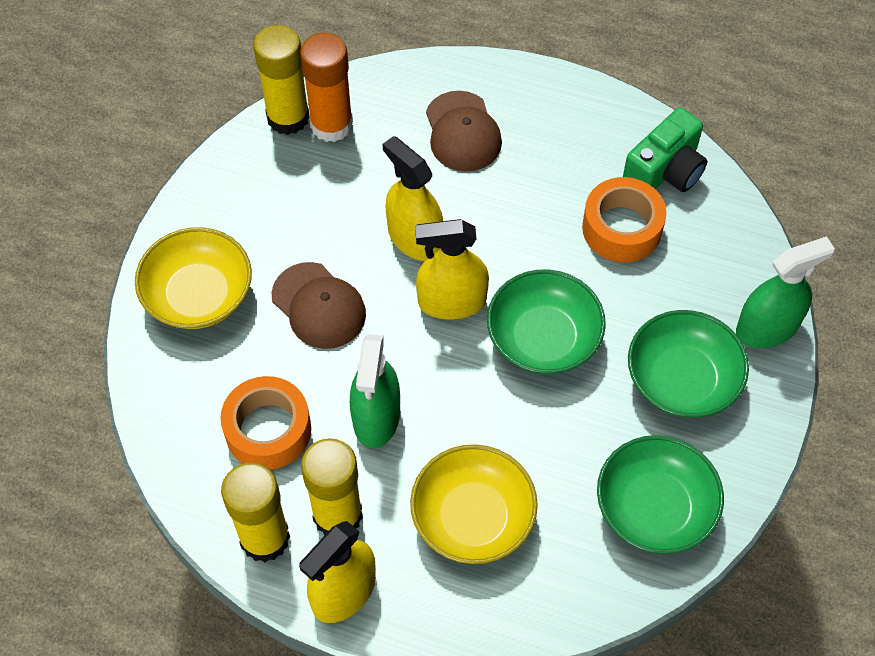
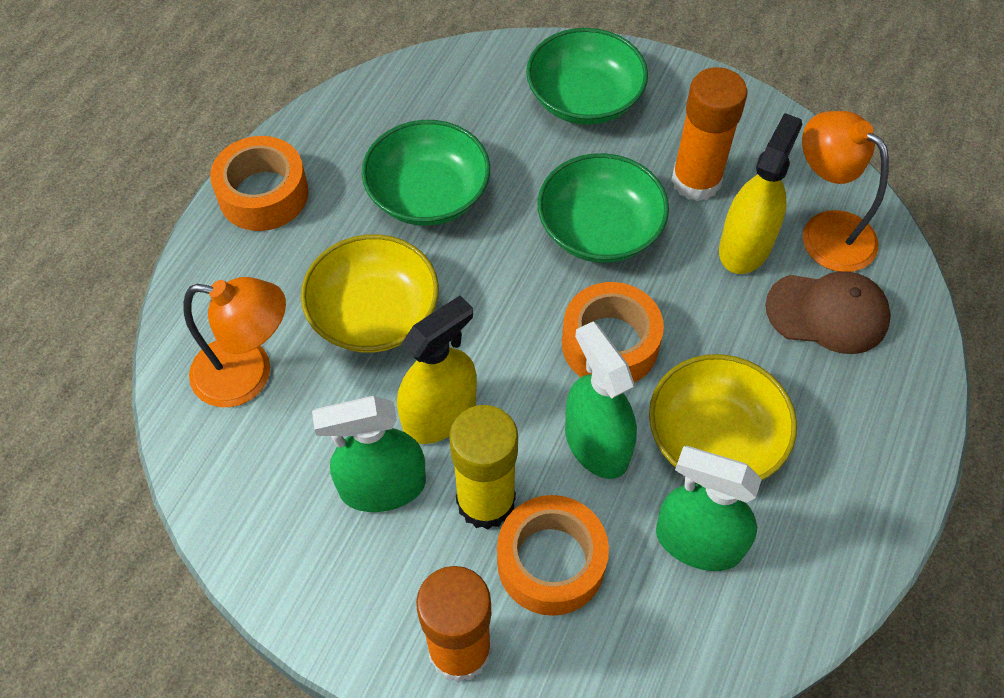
brown cap: 2 -> 1
green camera: 1 -> 0
green spray bottle: 2 -> 3
orange glue stick: 1 -> 2
orange lamp: 0 -> 2
orange tape: 2 -> 3
yellow glue stick: 3 -> 1
yellow spray bottle: 3 -> 2

